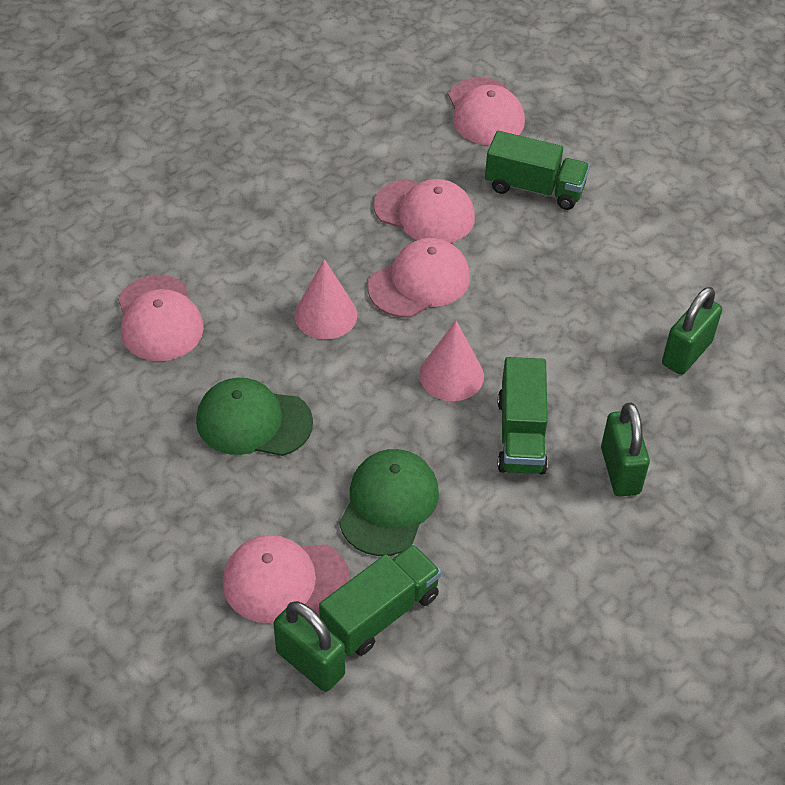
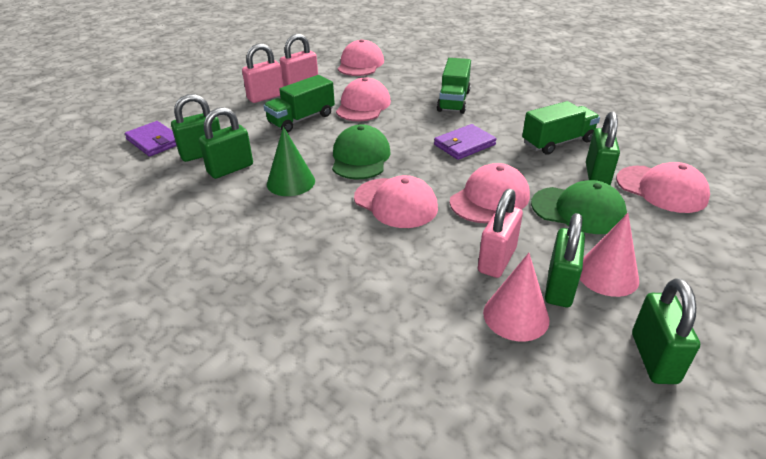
green cone: 0 -> 1
green padlock: 3 -> 5
pink padlock: 0 -> 3
purple wallet: 0 -> 2

